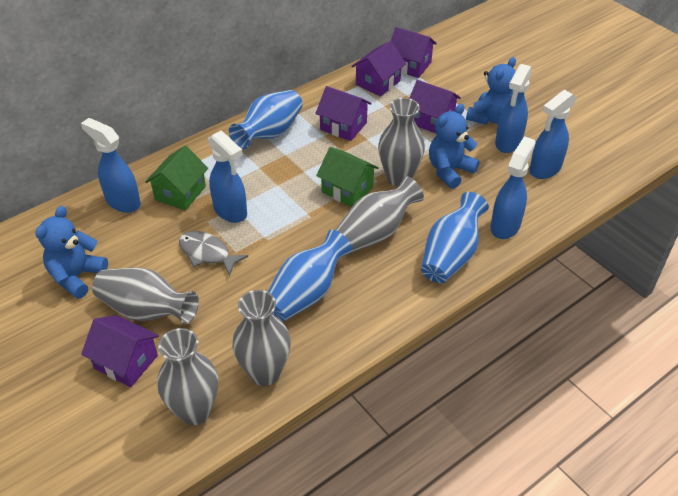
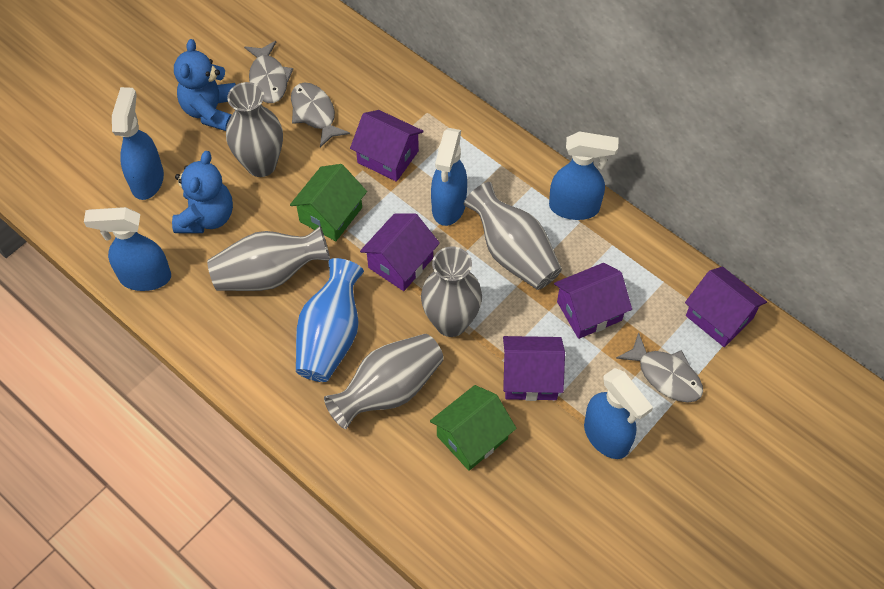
blue teddy bear: 3 -> 2
blue vase: 3 -> 1
grey fish: 1 -> 3

